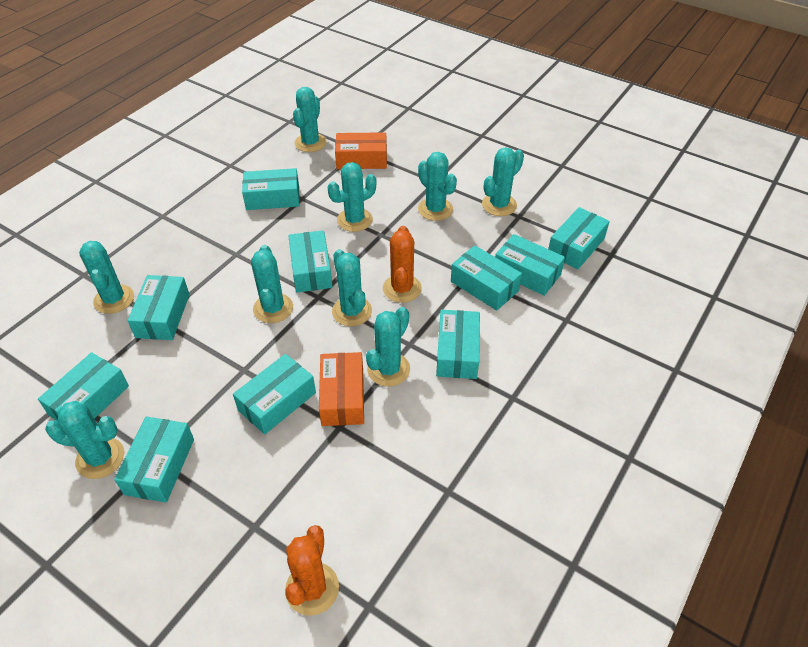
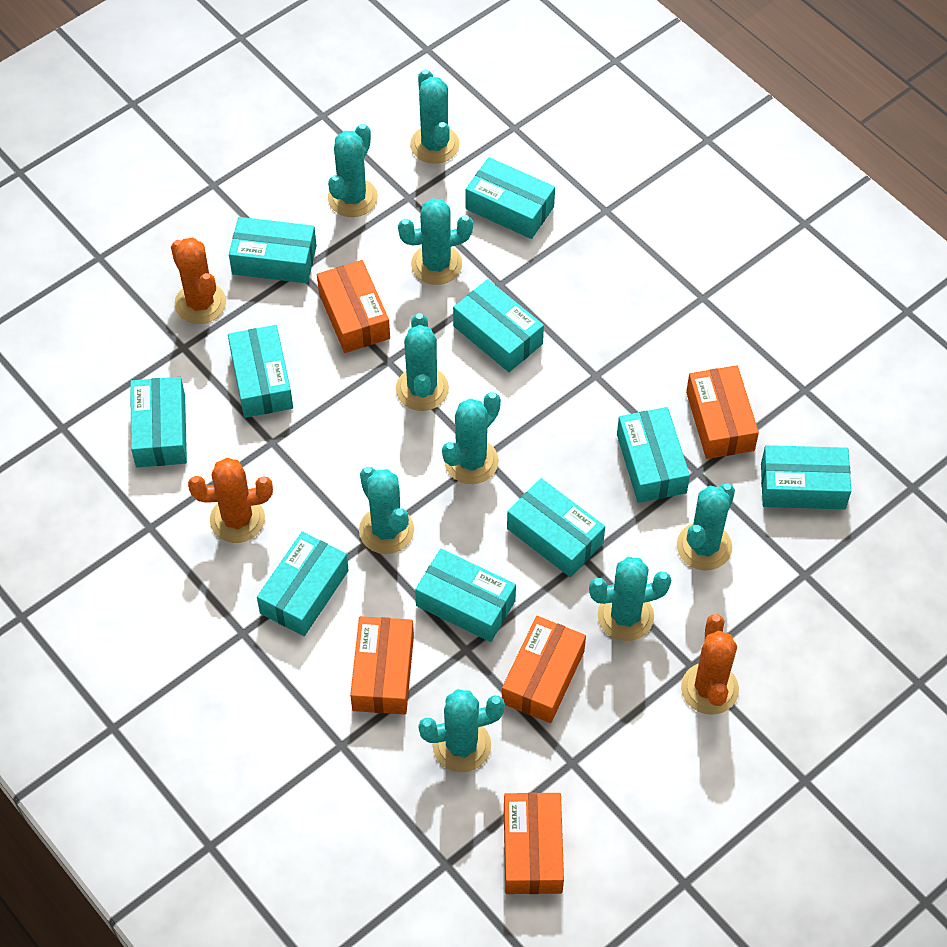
orange box: 2 -> 5
orange cactus: 2 -> 3

